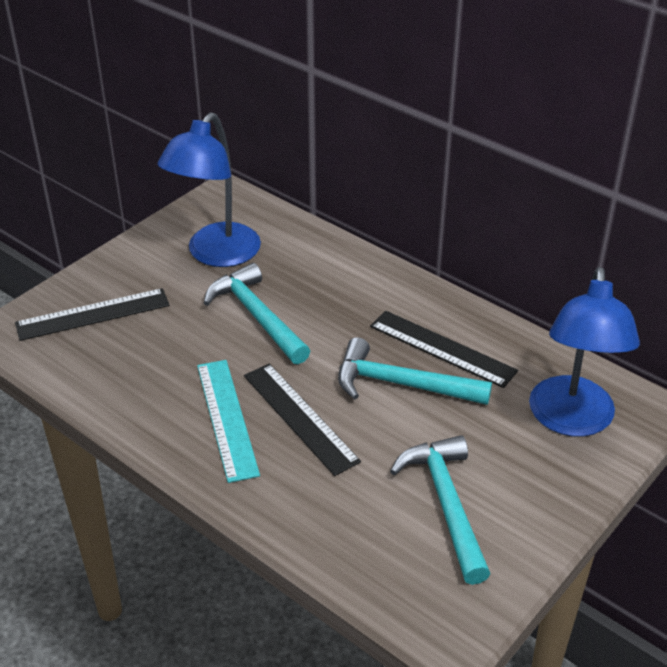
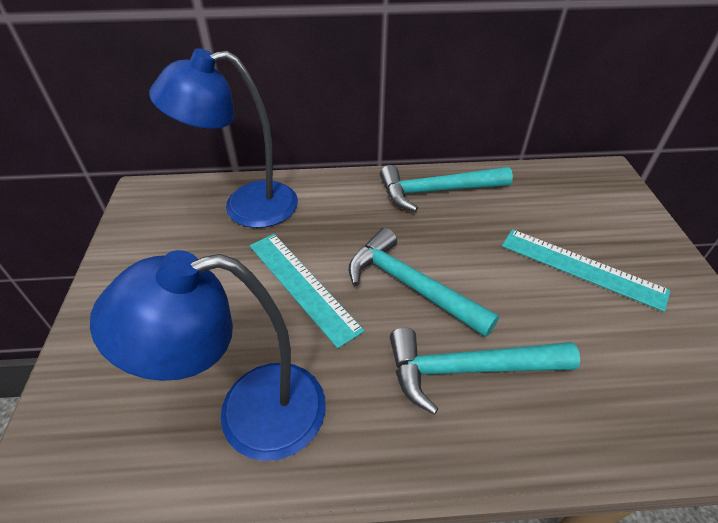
black ruler: 3 -> 0
turquoise ruler: 1 -> 2

